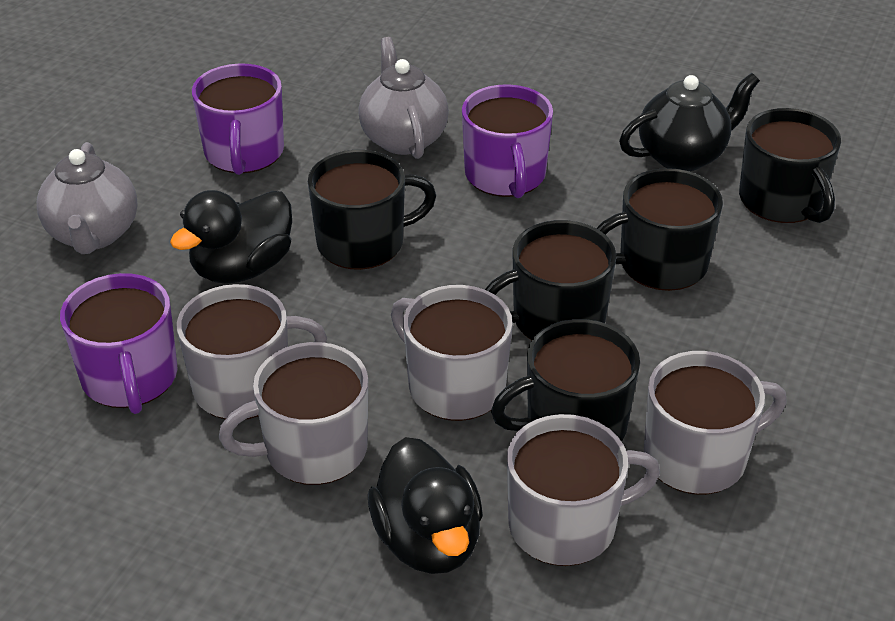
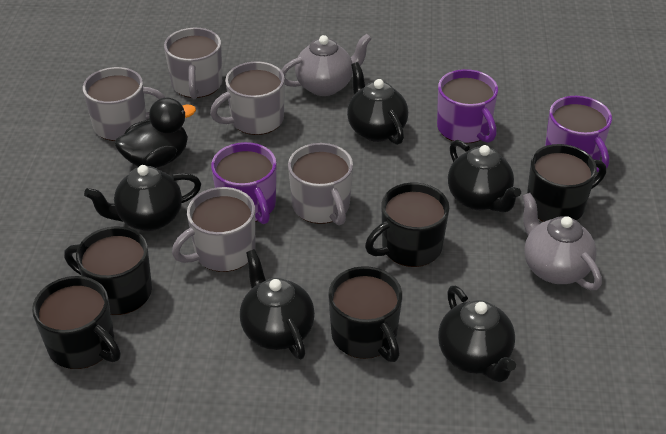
black duck: 2 -> 1
black teapot: 1 -> 5

